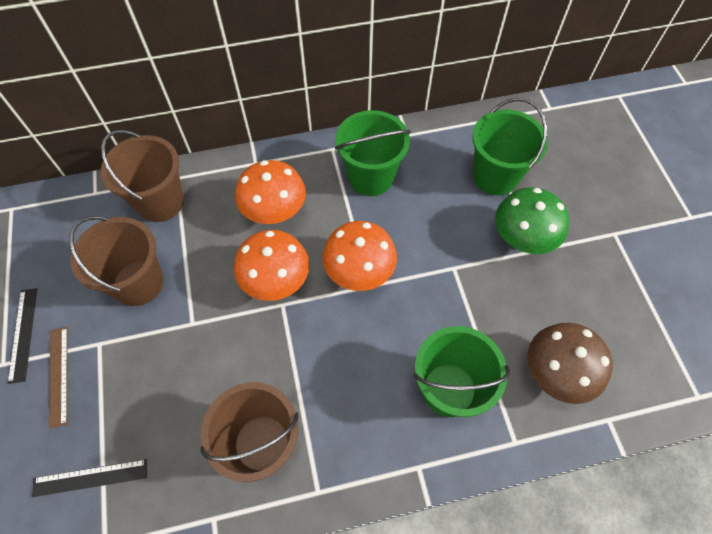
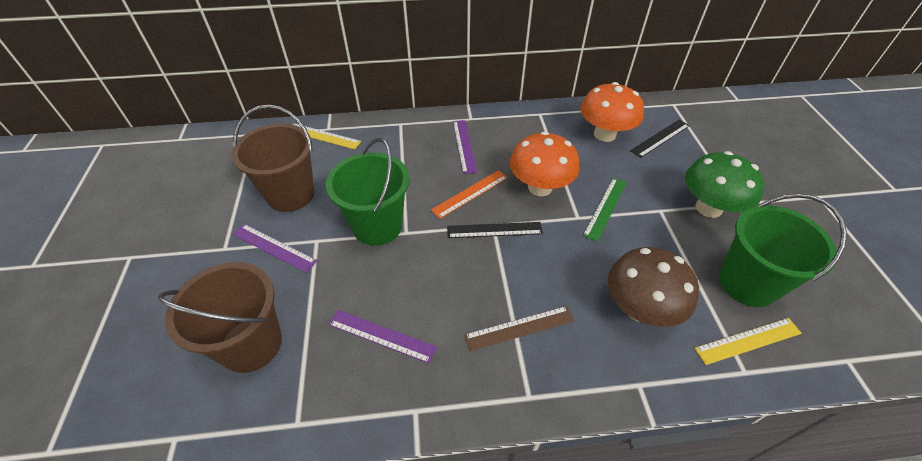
brown bucket: 3 -> 2
green bucket: 3 -> 2
green ruler: 0 -> 1
orange mushroom: 3 -> 2
orange ruler: 0 -> 1
purple ruler: 0 -> 3
yellow ruler: 0 -> 2

